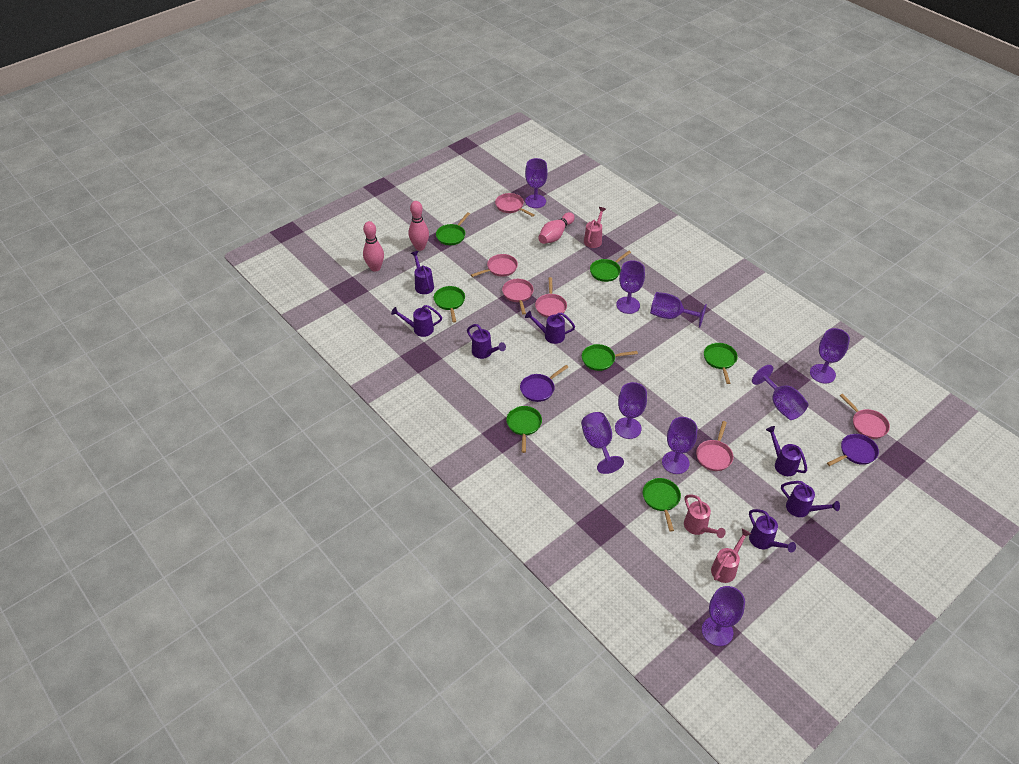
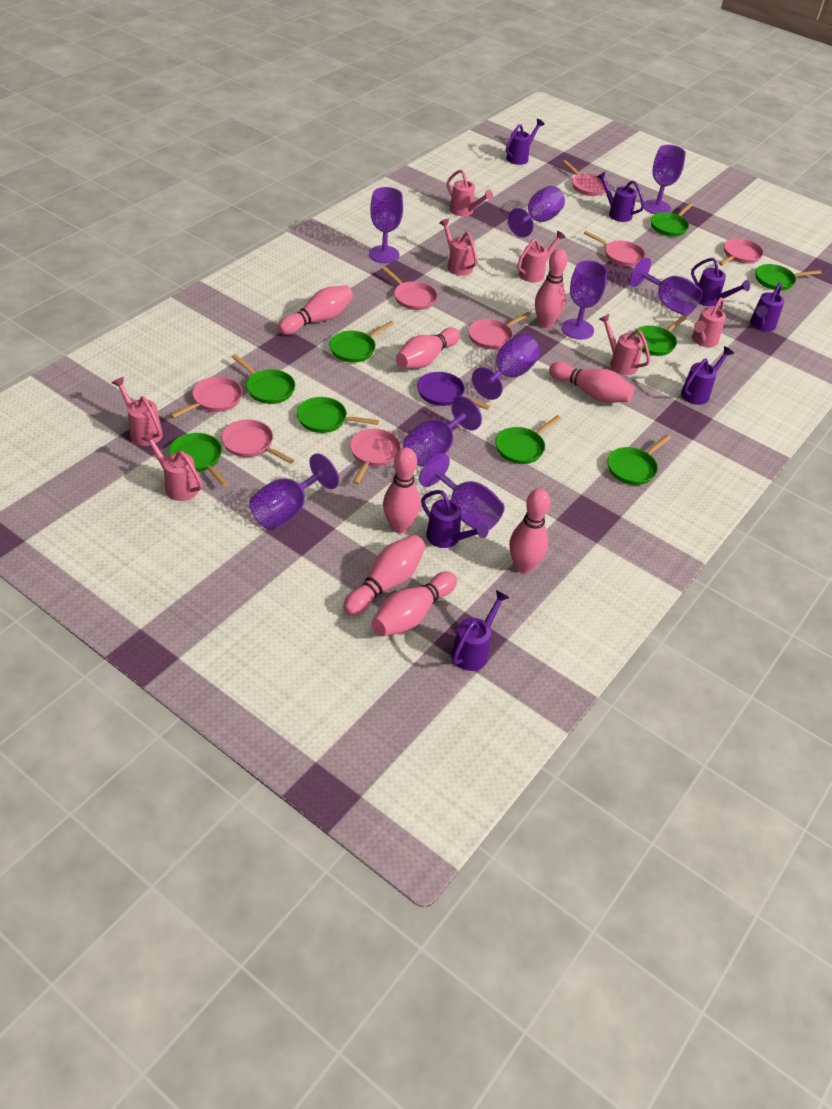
green pan: 7 -> 9
pink bowling pin: 3 -> 8
pink pan: 6 -> 8
pink watering can: 3 -> 7
purple pan: 2 -> 1

